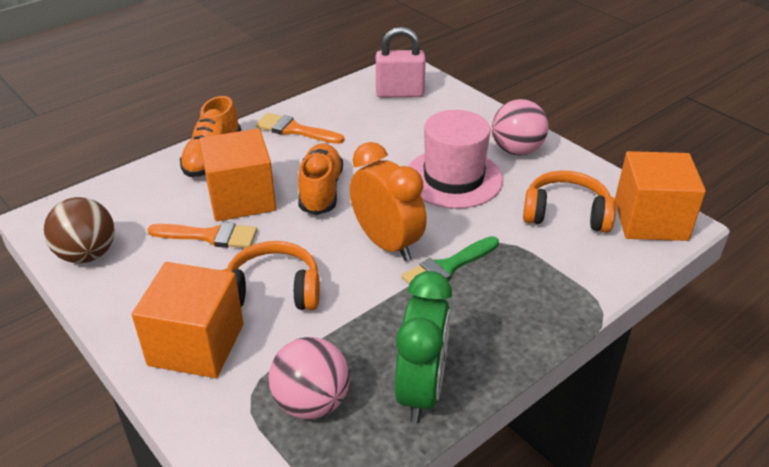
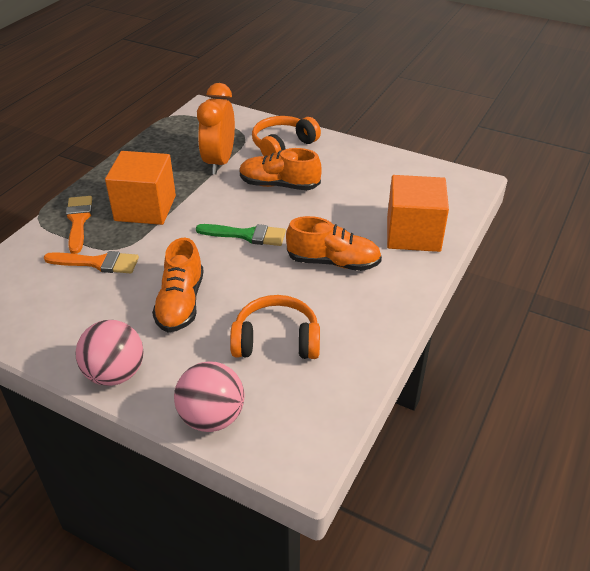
brown ball: 1 -> 0
green clock: 1 -> 0
orange cube: 3 -> 2
orange shoe: 2 -> 3
pink hat: 1 -> 0
pink padlock: 1 -> 0

